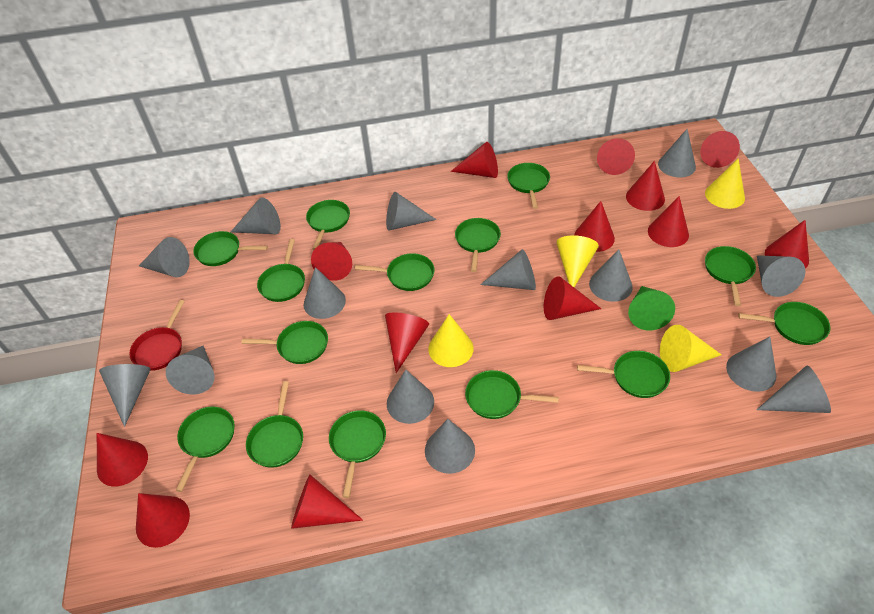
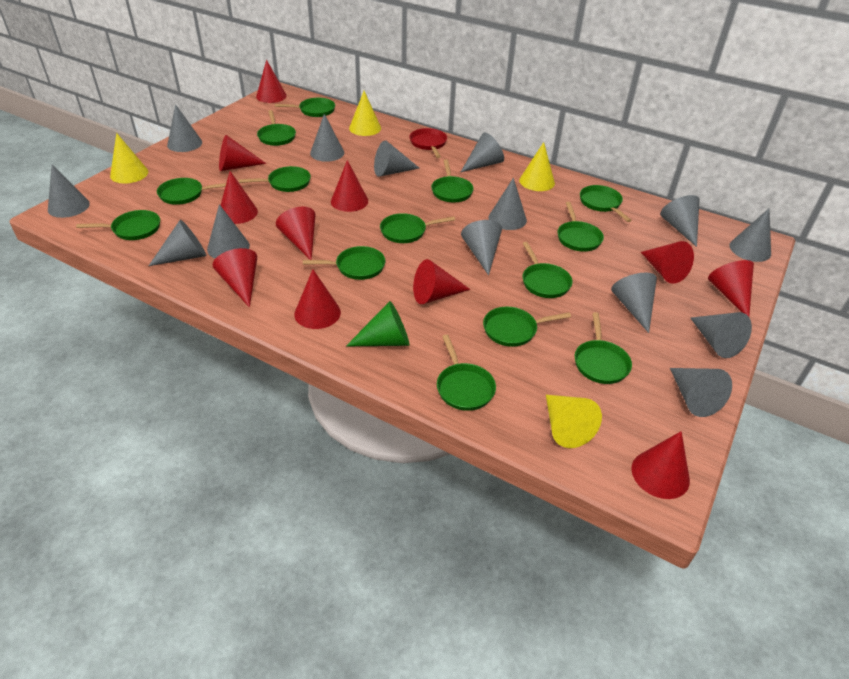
red cone: 13 -> 11

